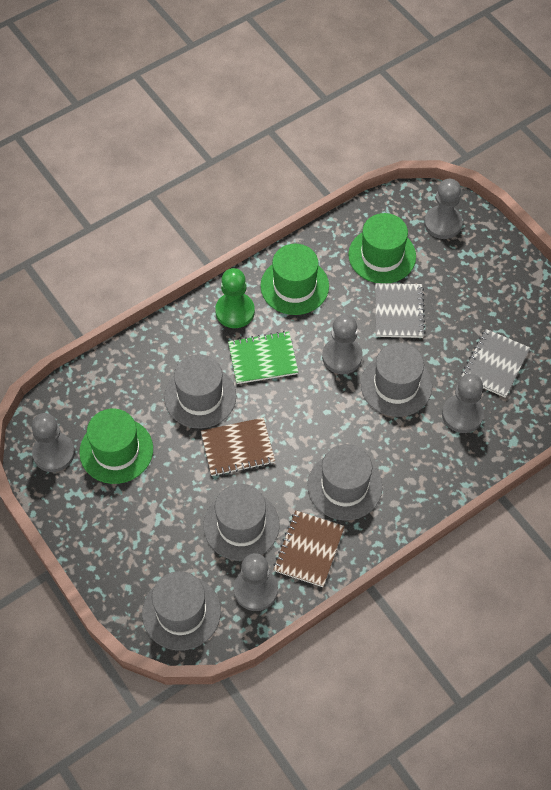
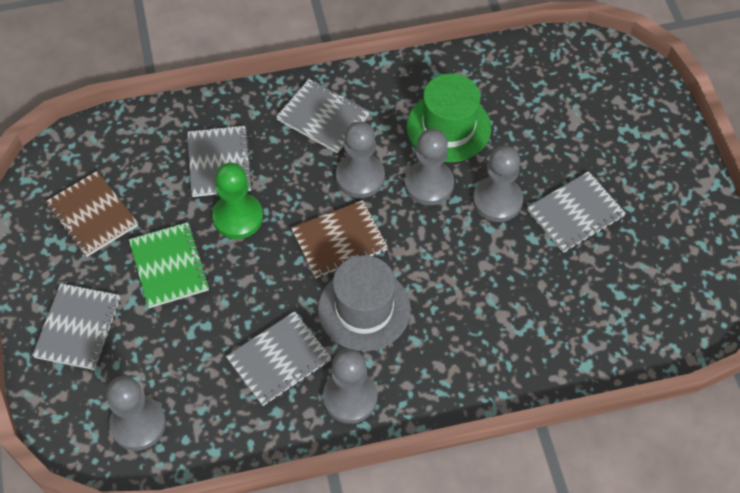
green hat: 3 -> 1
grey hat: 5 -> 1
grey notebook: 2 -> 5

